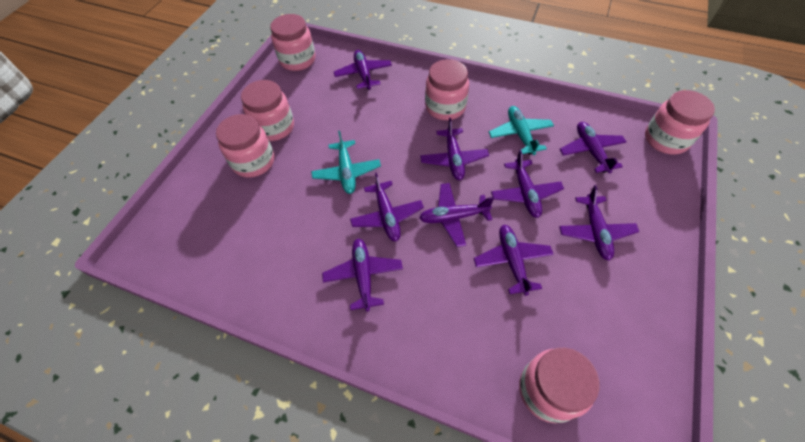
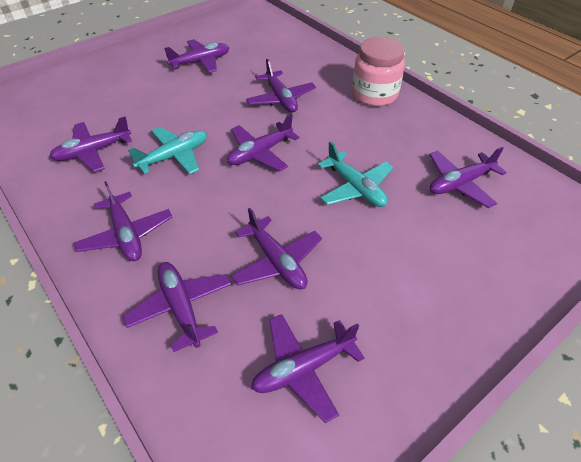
pink jar: 6 -> 1

